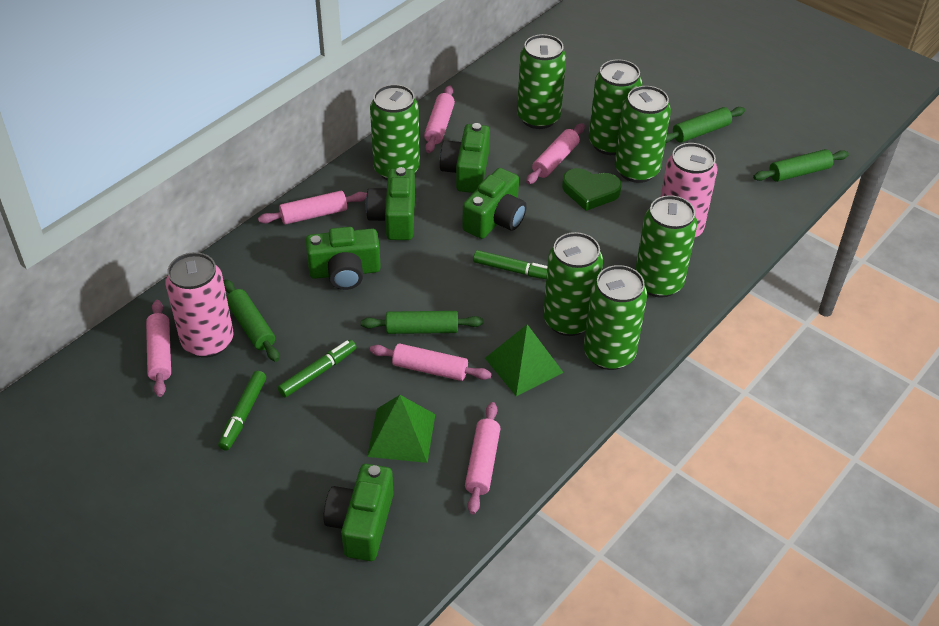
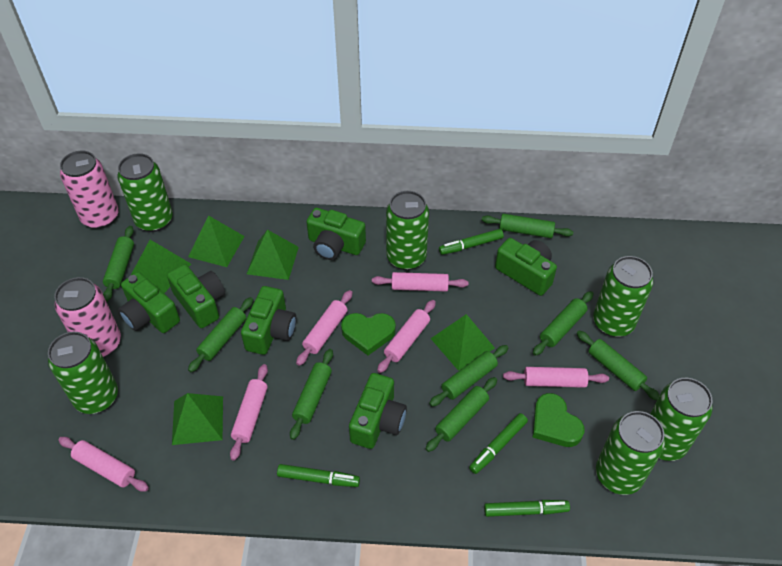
green camera: 5 -> 6
green can: 7 -> 6
green heart: 1 -> 2
green marker: 3 -> 4
green pyramid: 2 -> 5
green rolling pin: 4 -> 8

